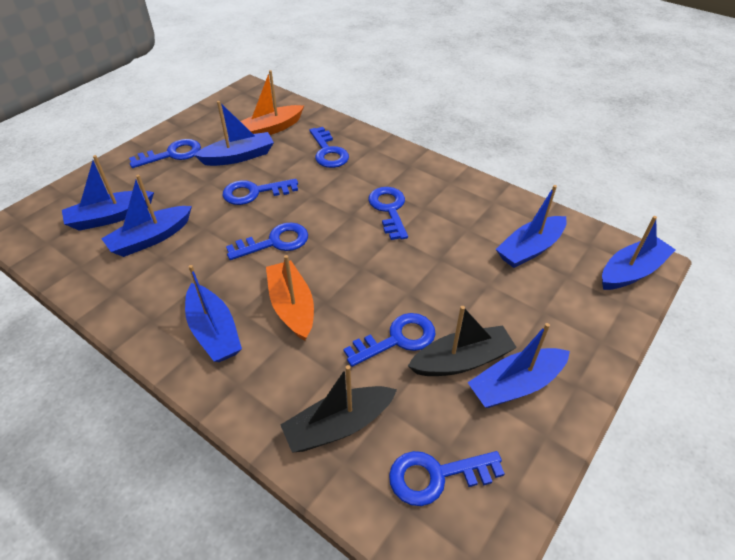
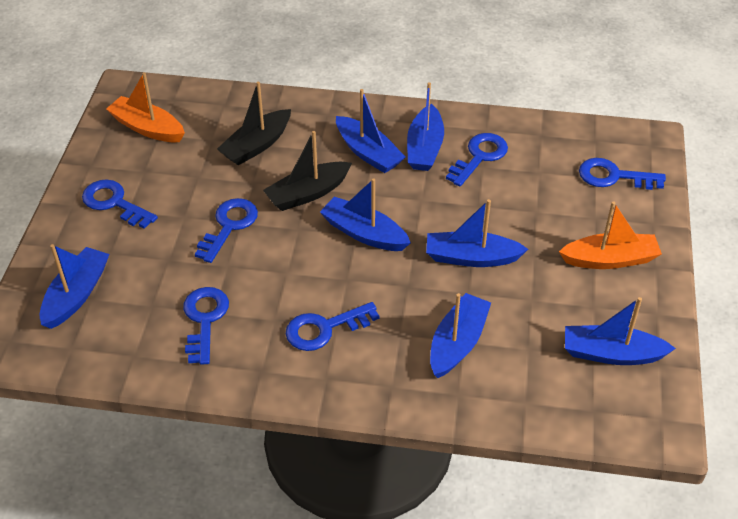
blue key: 7 -> 6

